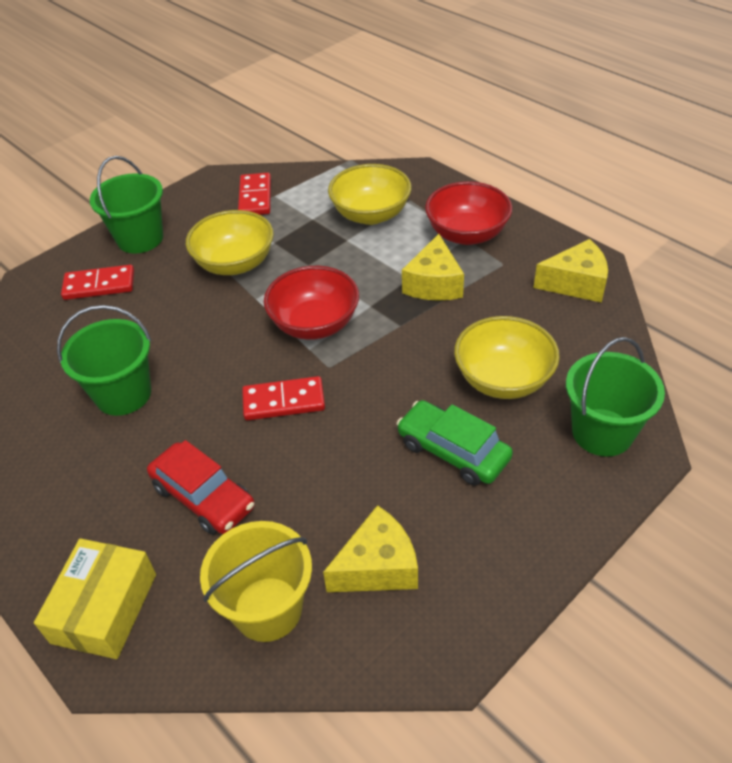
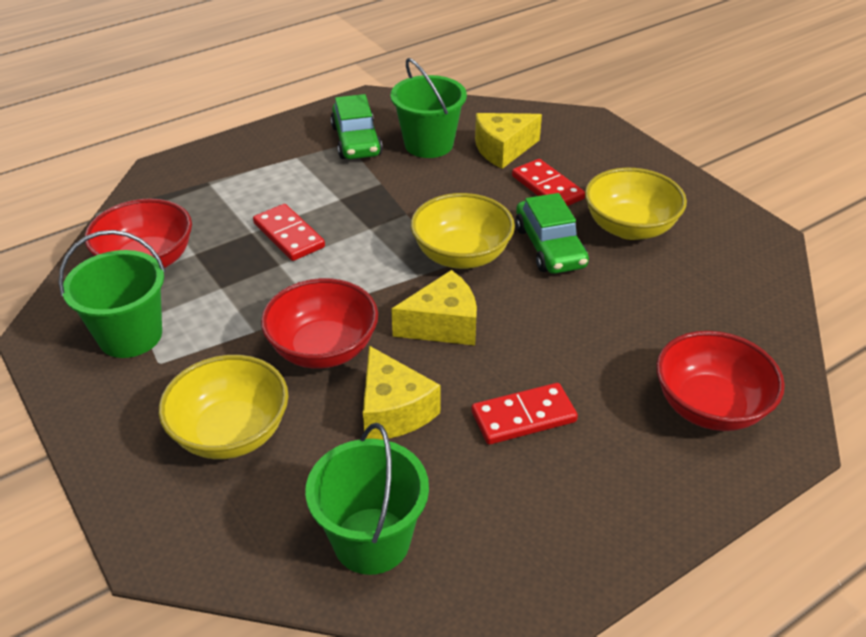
green car: 1 -> 2
red bowl: 2 -> 3
red car: 1 -> 0
yellow box: 1 -> 0
yellow bucket: 1 -> 0

